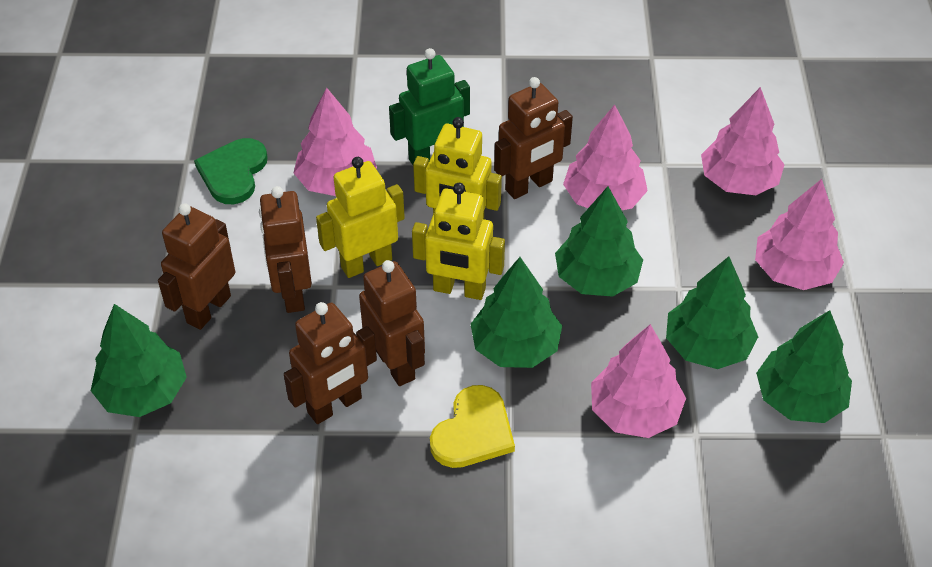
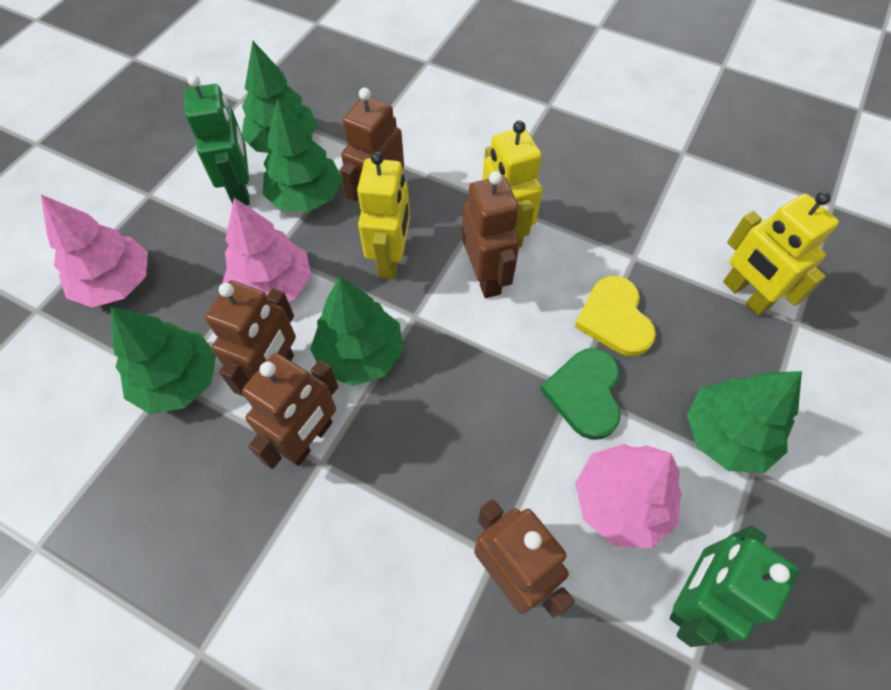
green robot: 1 -> 2
pink tree: 5 -> 3

